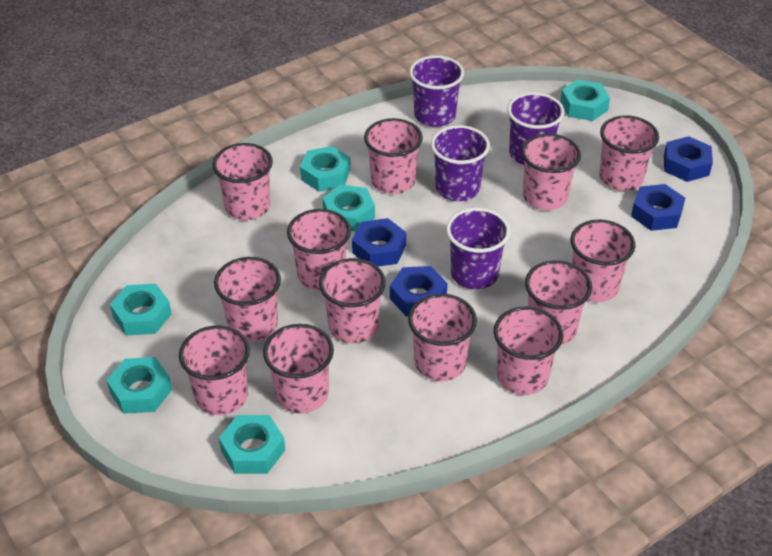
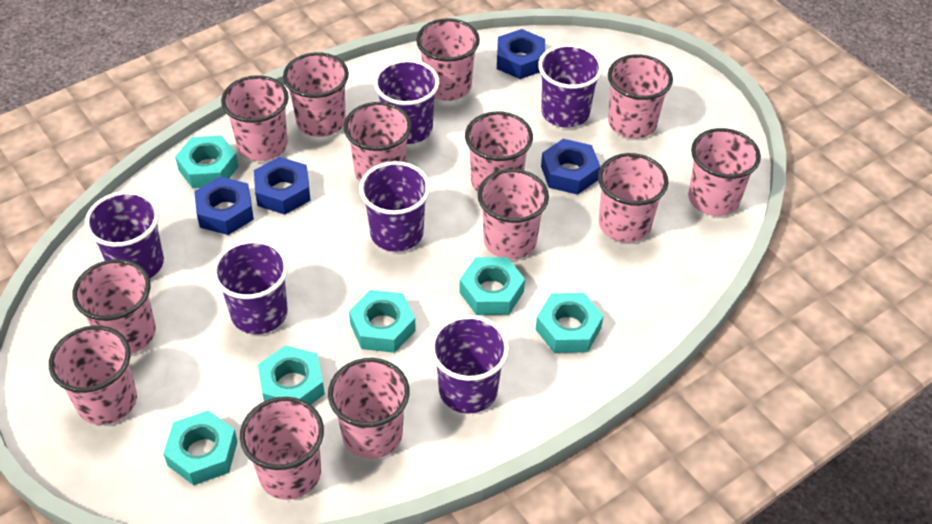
purple cup: 4 -> 6

